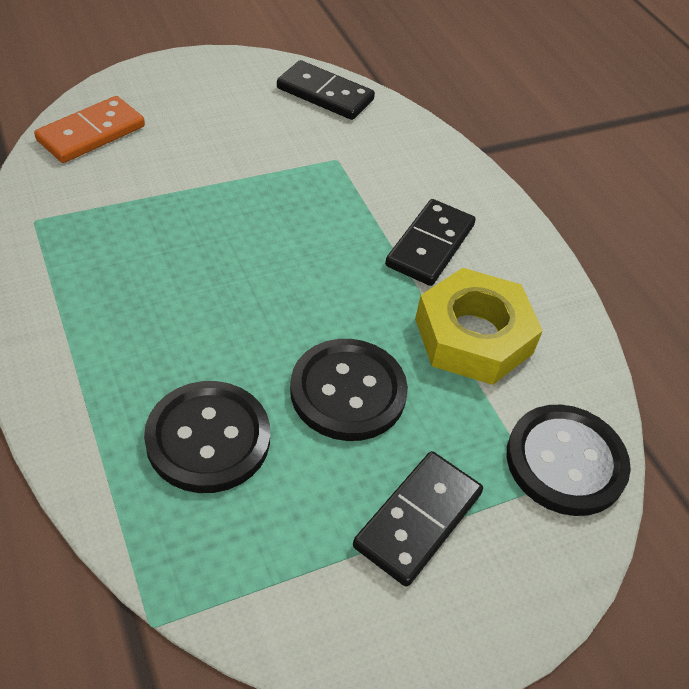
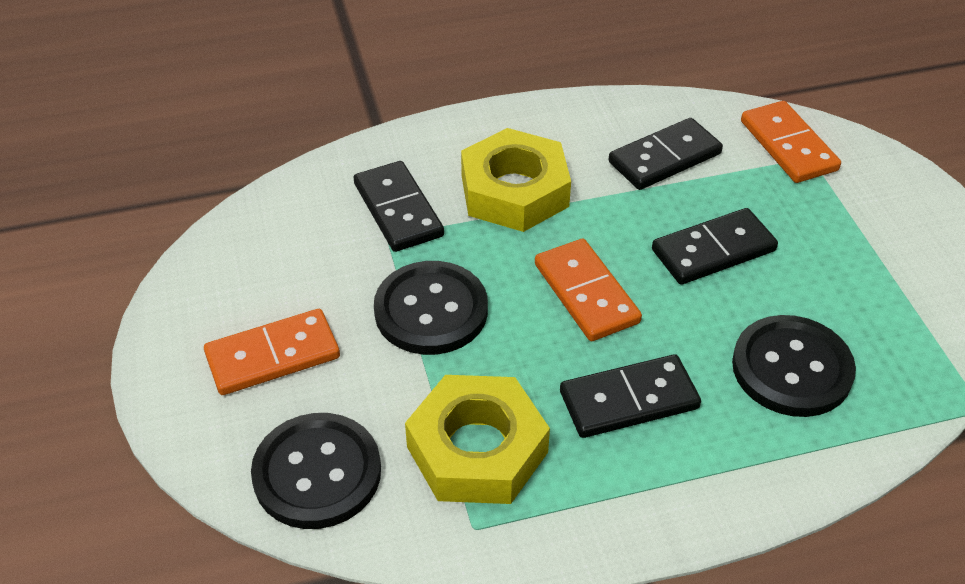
black domino: 3 -> 4
orange domino: 1 -> 3
yellow nut: 1 -> 2

